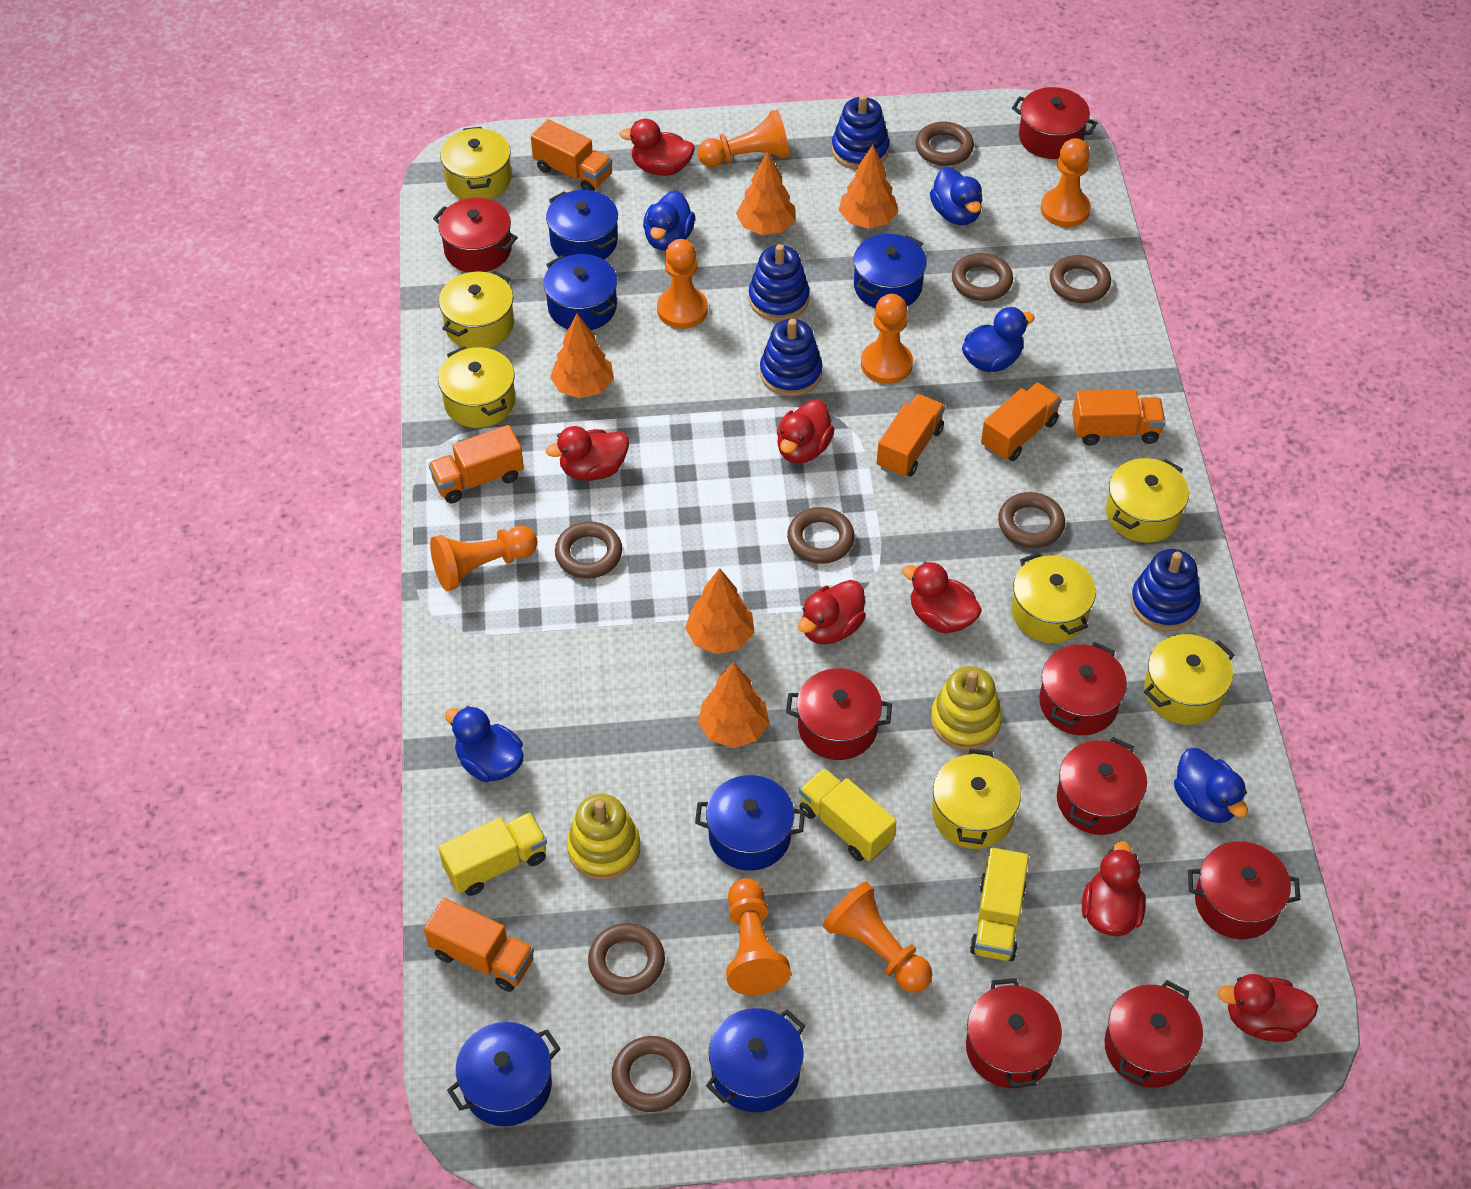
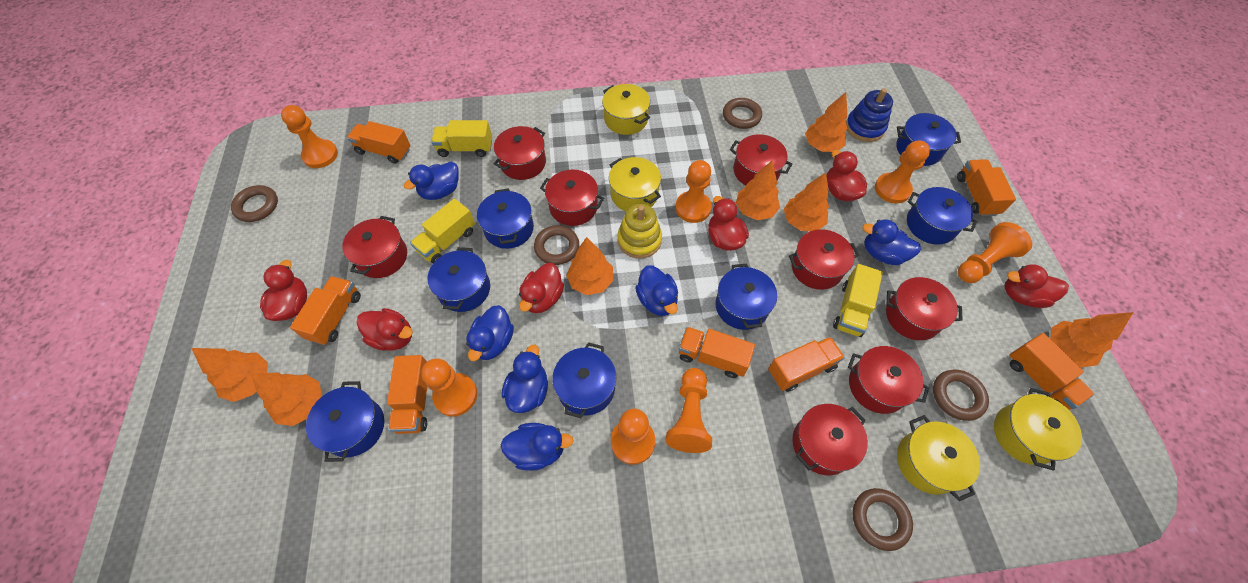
blue duck: 5 -> 6
blue pot: 6 -> 7
blue stacking toy: 4 -> 1
brown ring: 8 -> 5
orange tree: 5 -> 7
orange truck: 6 -> 7
red duck: 7 -> 6
yellow pot: 7 -> 4
yellow stacking toy: 2 -> 1

